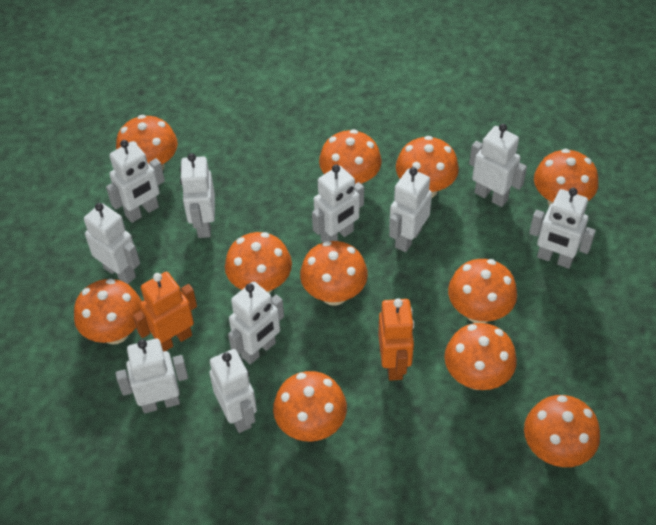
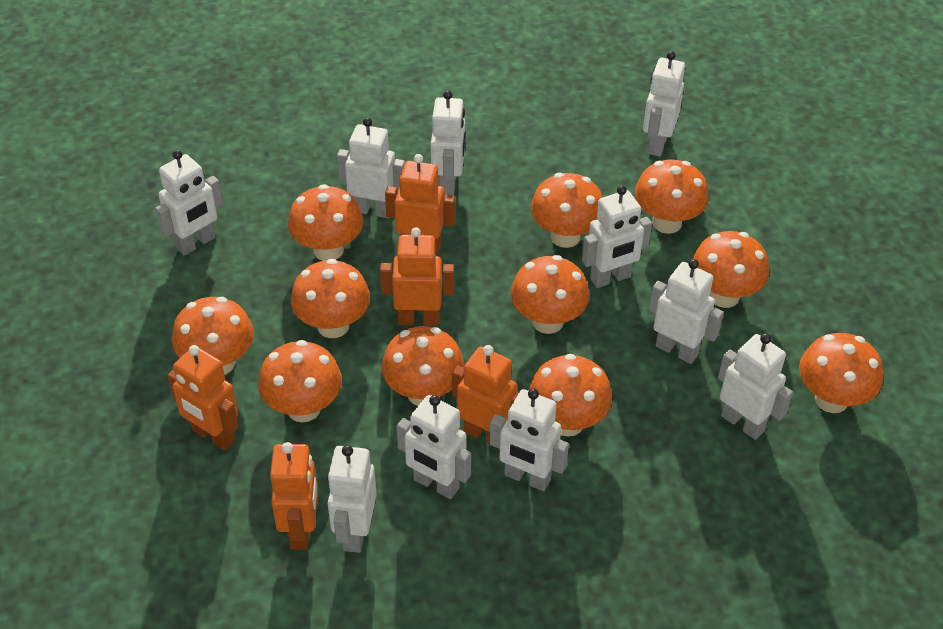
orange robot: 2 -> 5

